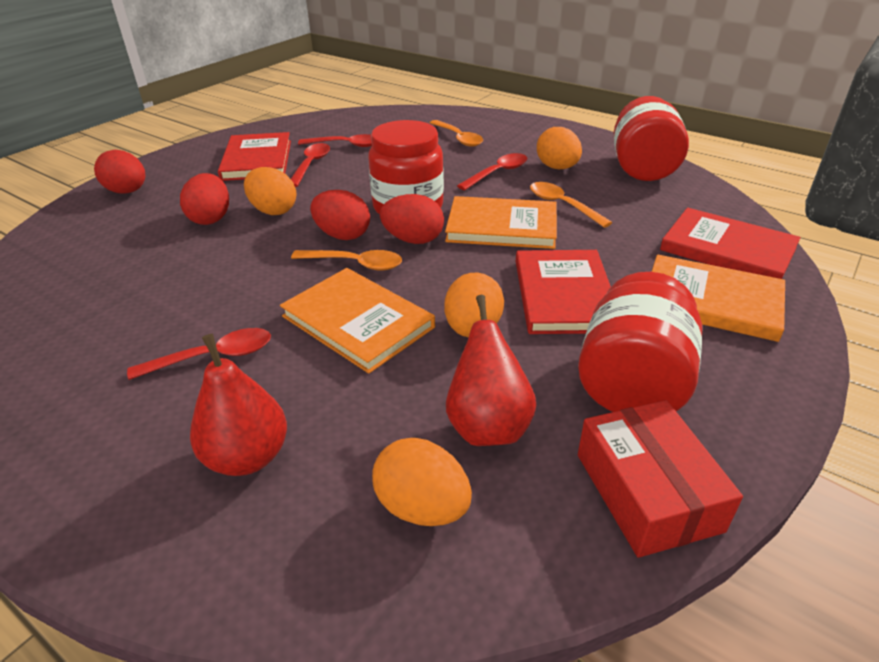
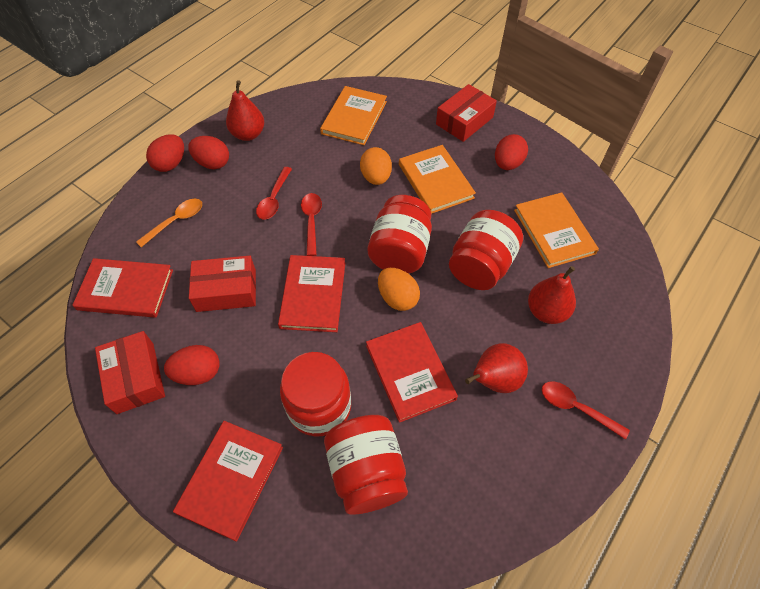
orange egg: 4 -> 2
orange spoon: 3 -> 1
red book: 3 -> 4
red box: 1 -> 3
red jar: 3 -> 4
red pear: 2 -> 3
red spoon: 4 -> 3

